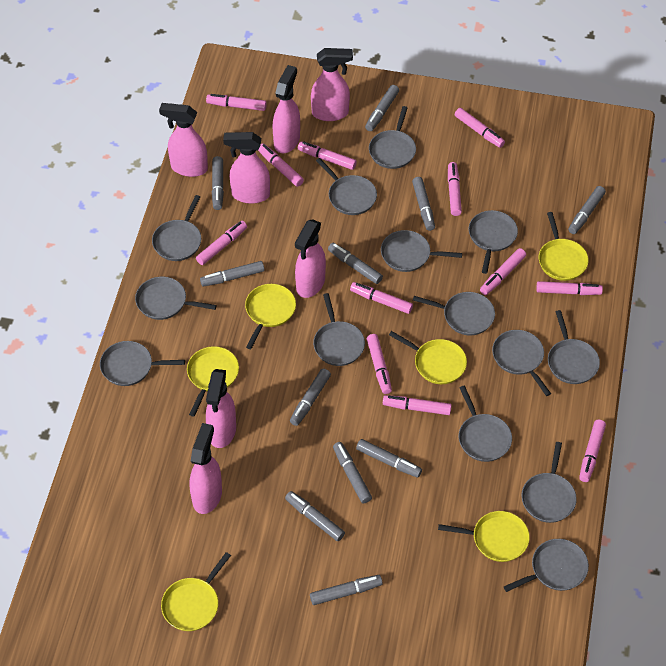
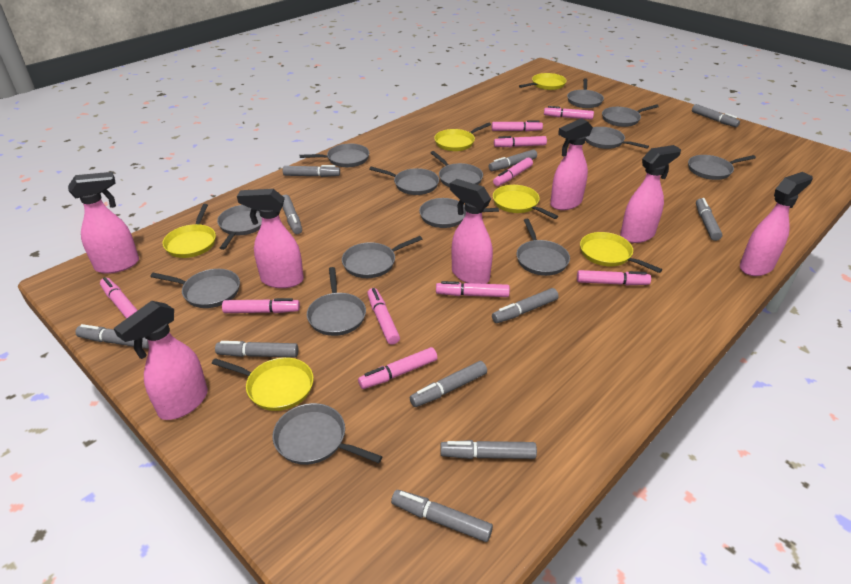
pink marker: 12 -> 10

